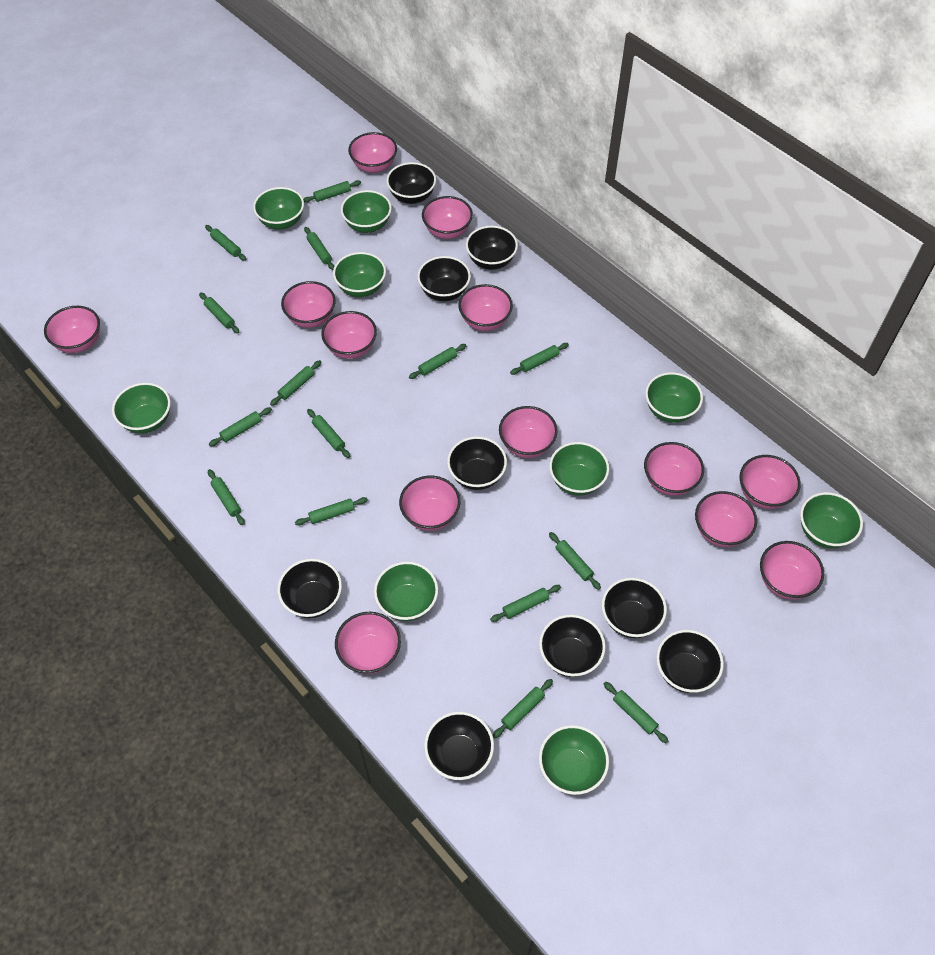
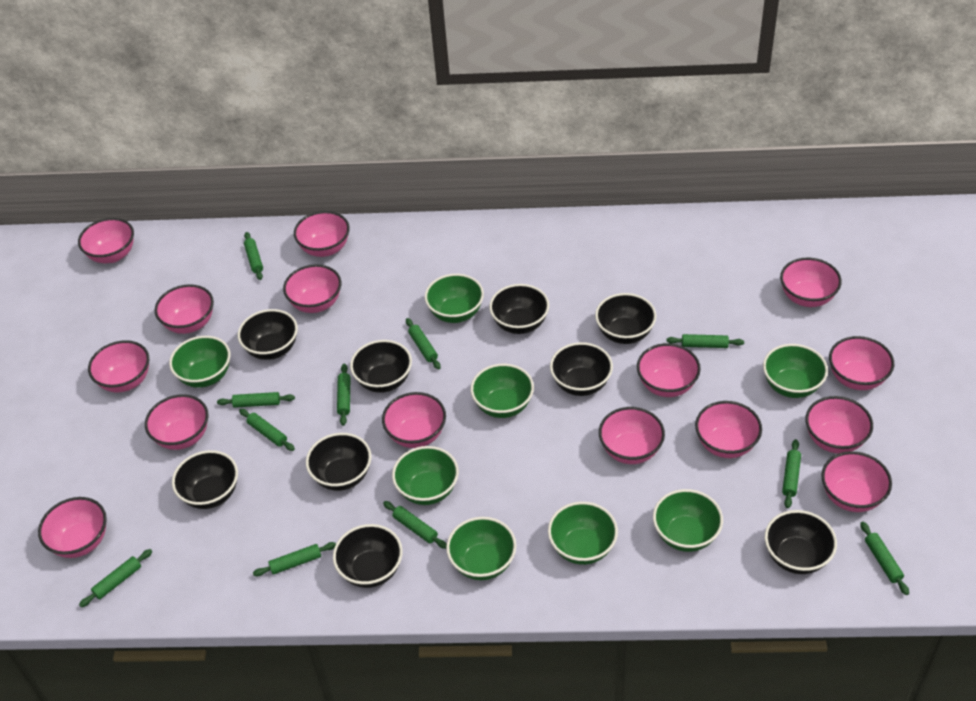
green bowl: 9 -> 8
green rolling pin: 15 -> 11
pink bowl: 13 -> 15

